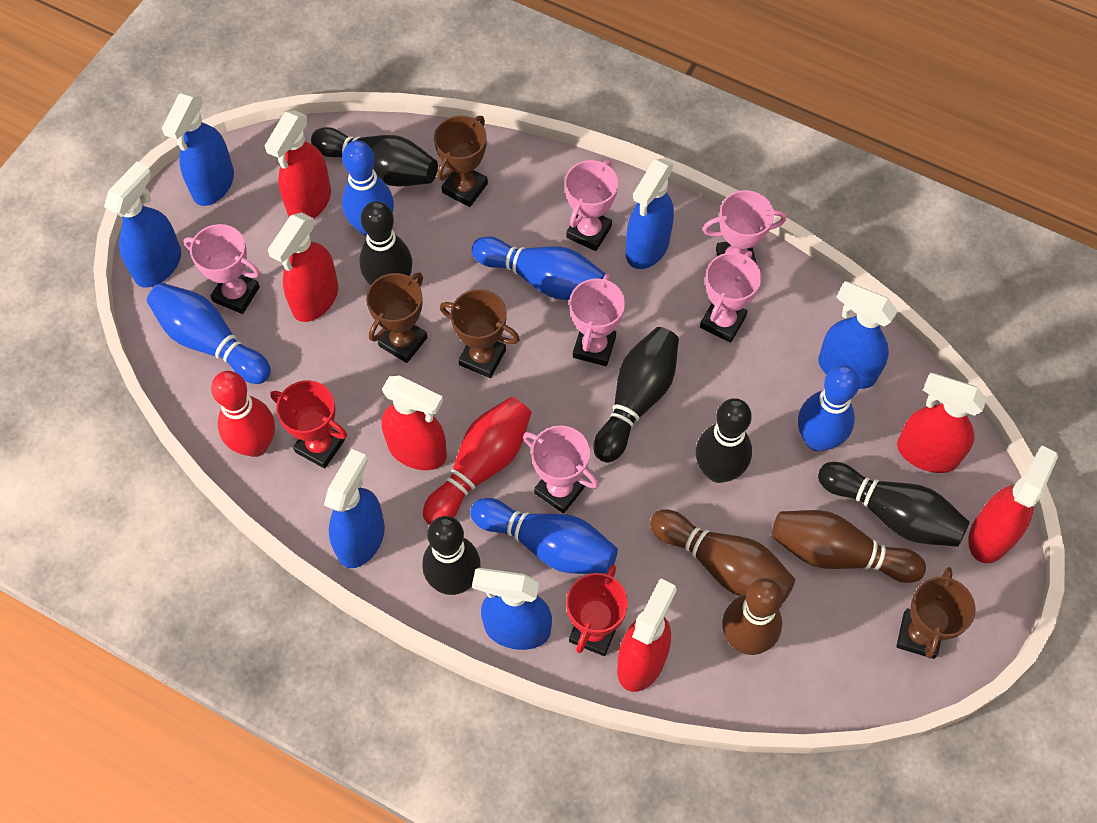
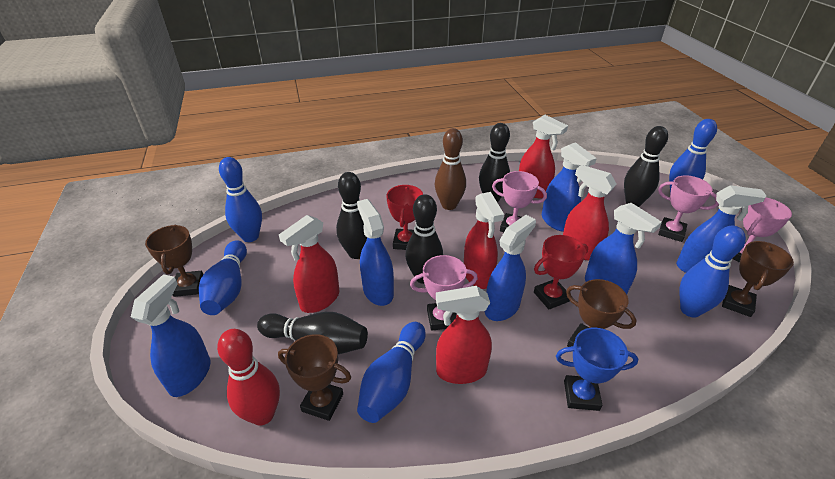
black bowling pin: 6 -> 5
blue trophy: 0 -> 1
brown bowling pin: 3 -> 1
pink trophy: 6 -> 4
red bowling pin: 2 -> 1
red spray bottle: 6 -> 5

